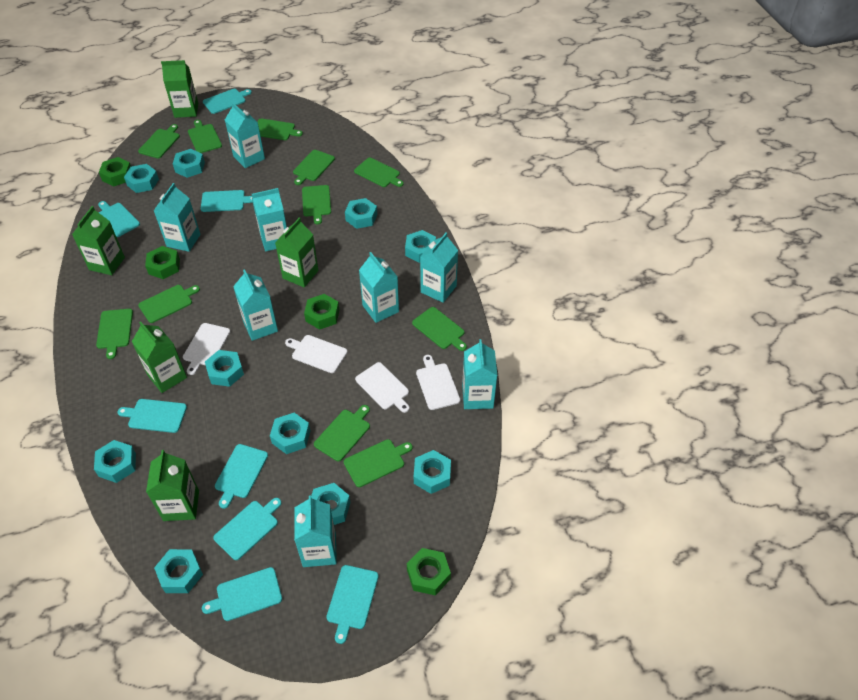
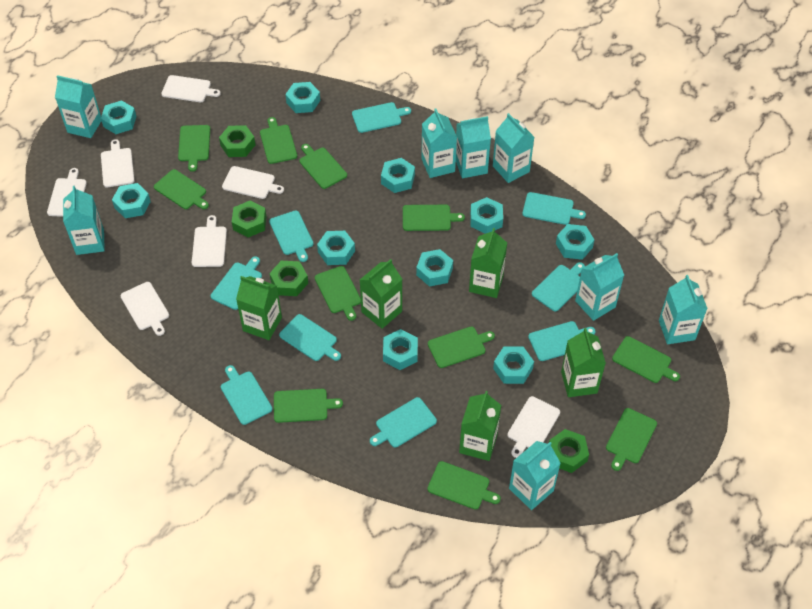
turquoise cutting board: 8 -> 9
white cutting board: 4 -> 7

